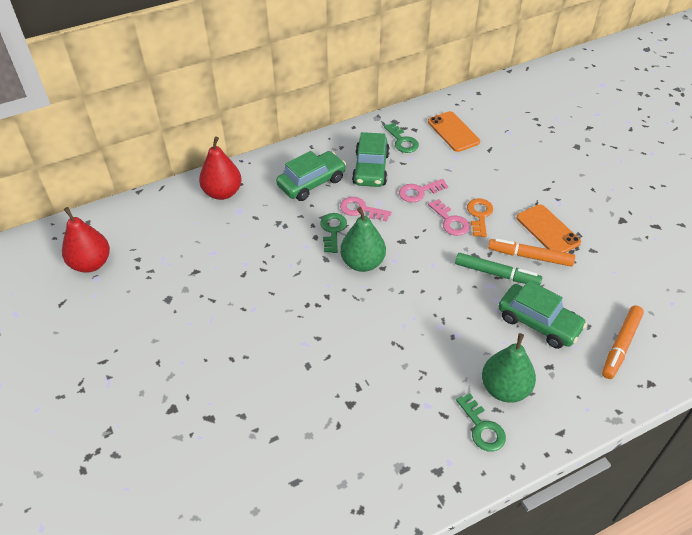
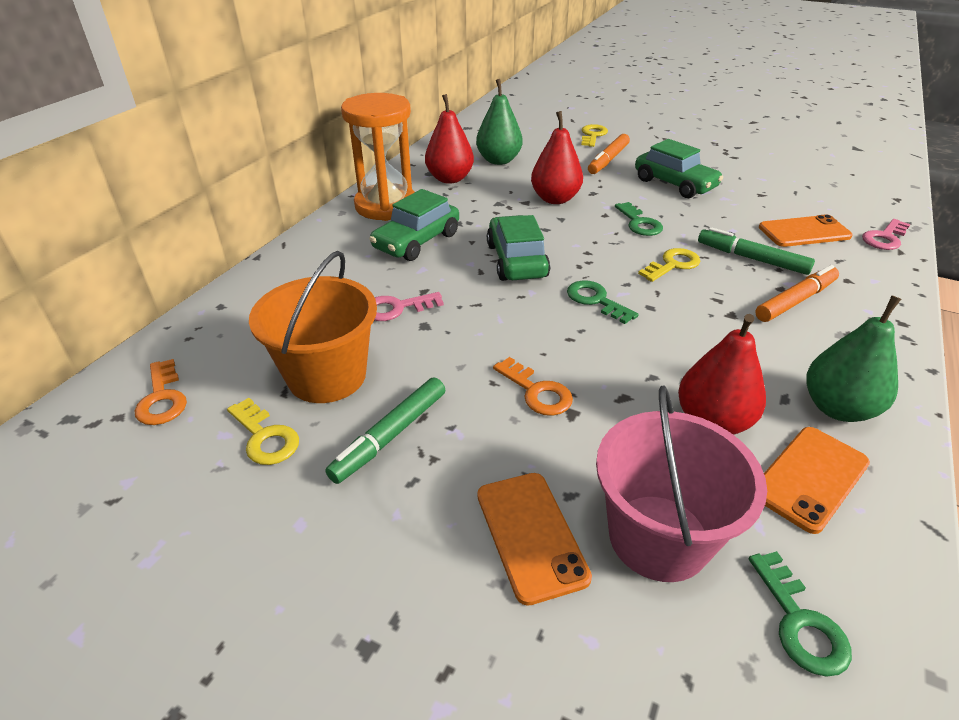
green marker: 1 -> 2
orange bucket: 0 -> 1
orange hourglass: 0 -> 1
orange key: 1 -> 2
orange phone: 2 -> 3
pink bucket: 0 -> 1
pink key: 3 -> 2
red pear: 2 -> 3
yellow key: 0 -> 3

